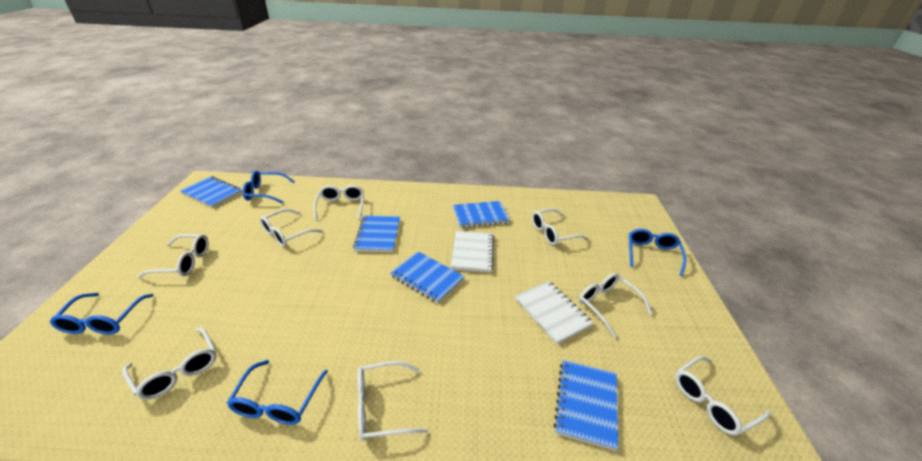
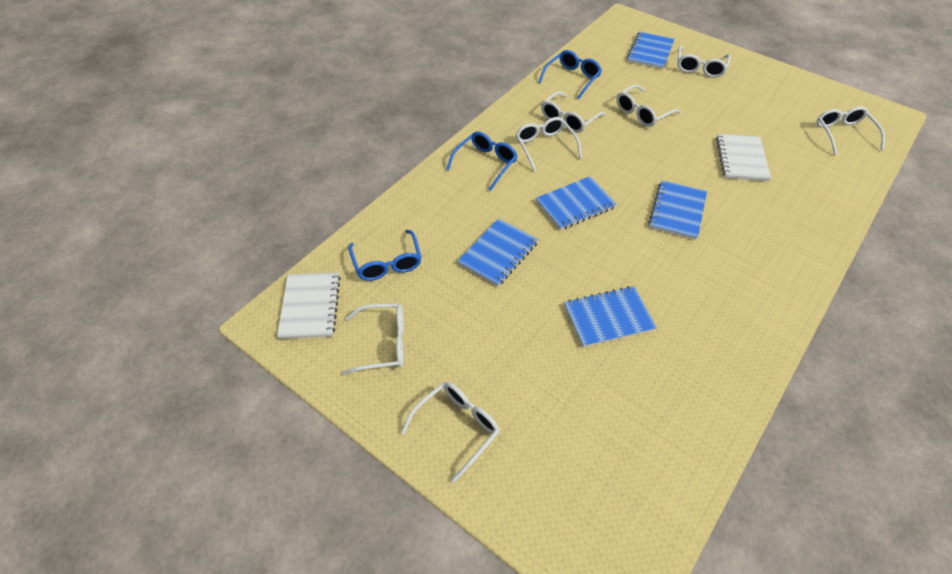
blue glasses: 4 -> 3
white glasses: 8 -> 7

